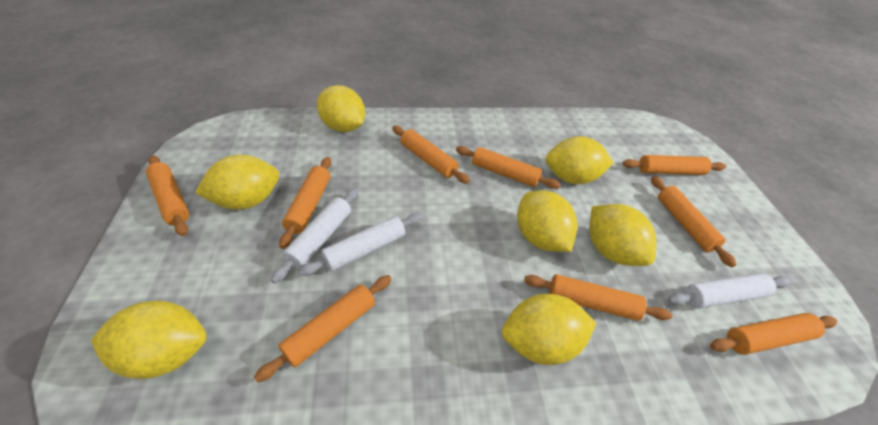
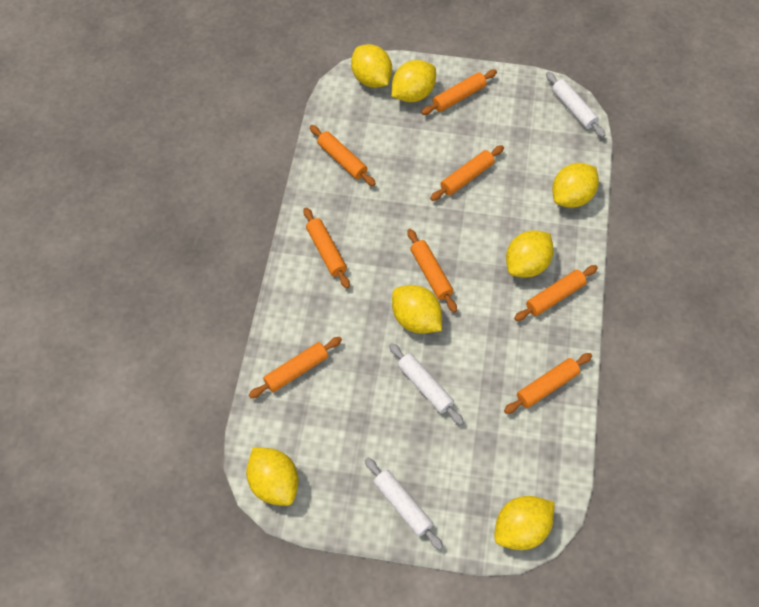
orange rolling pin: 9 -> 8

